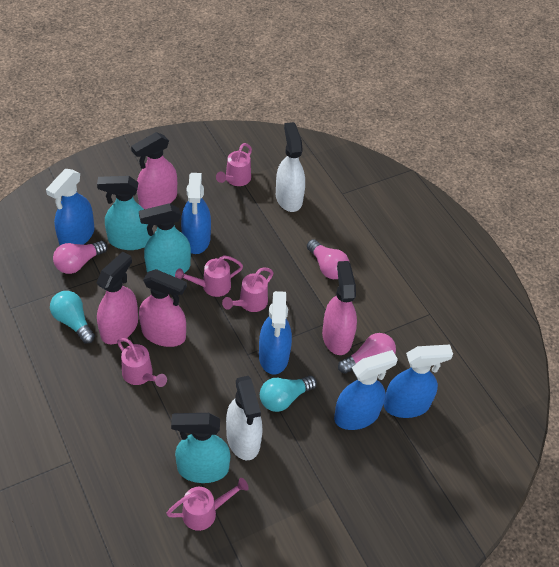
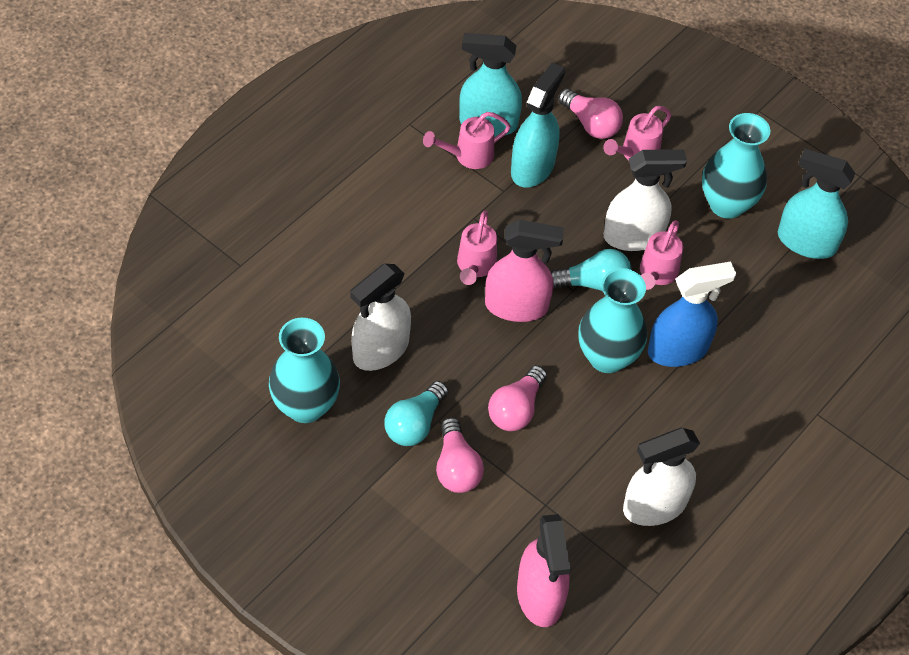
blue spray bottle: 5 -> 1
pink spray bottle: 4 -> 2
pink watering can: 5 -> 4
turquoise vase: 0 -> 3
white spray bottle: 2 -> 3

